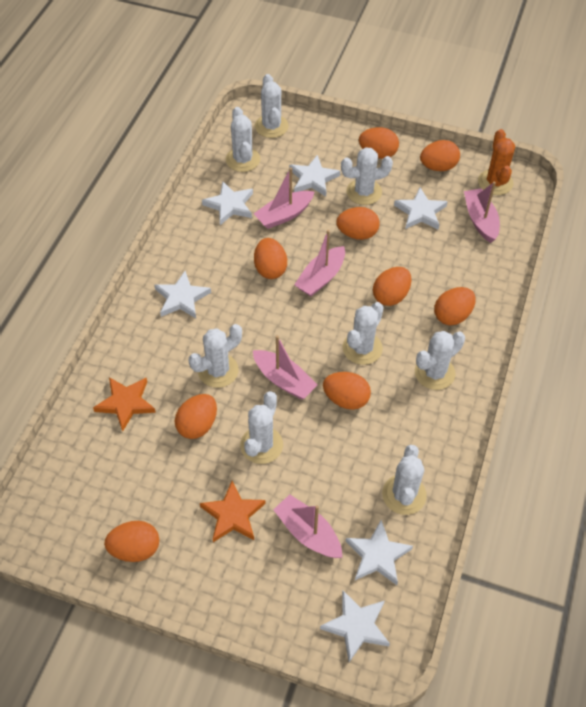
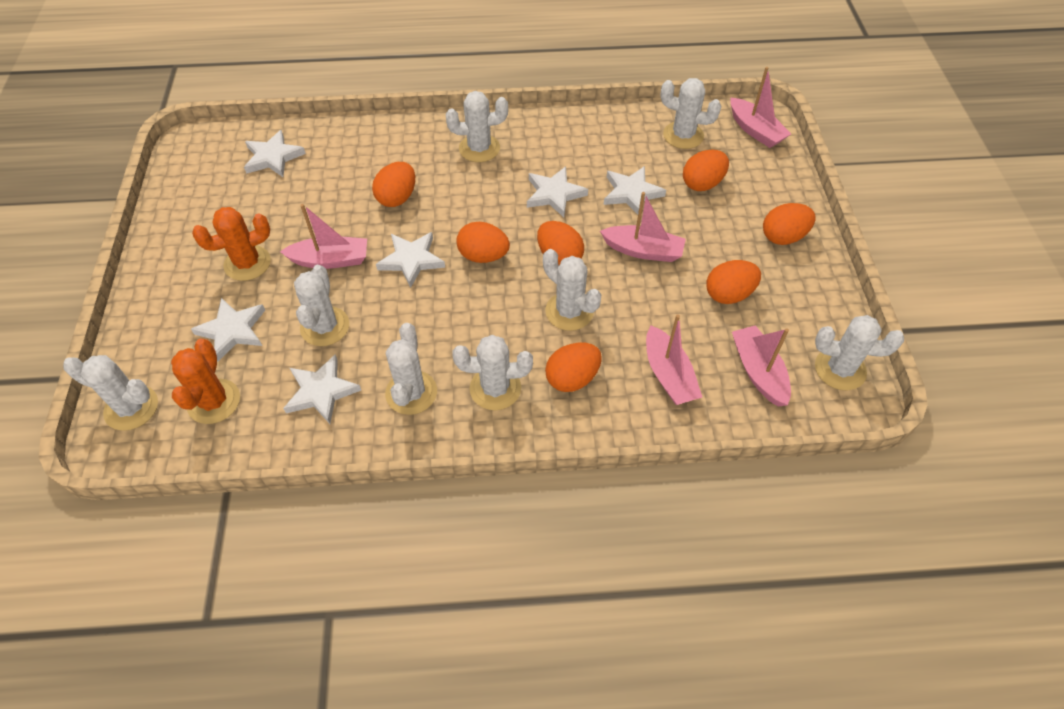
orange cactus: 1 -> 2
orange egg: 9 -> 7
orange star: 2 -> 0

